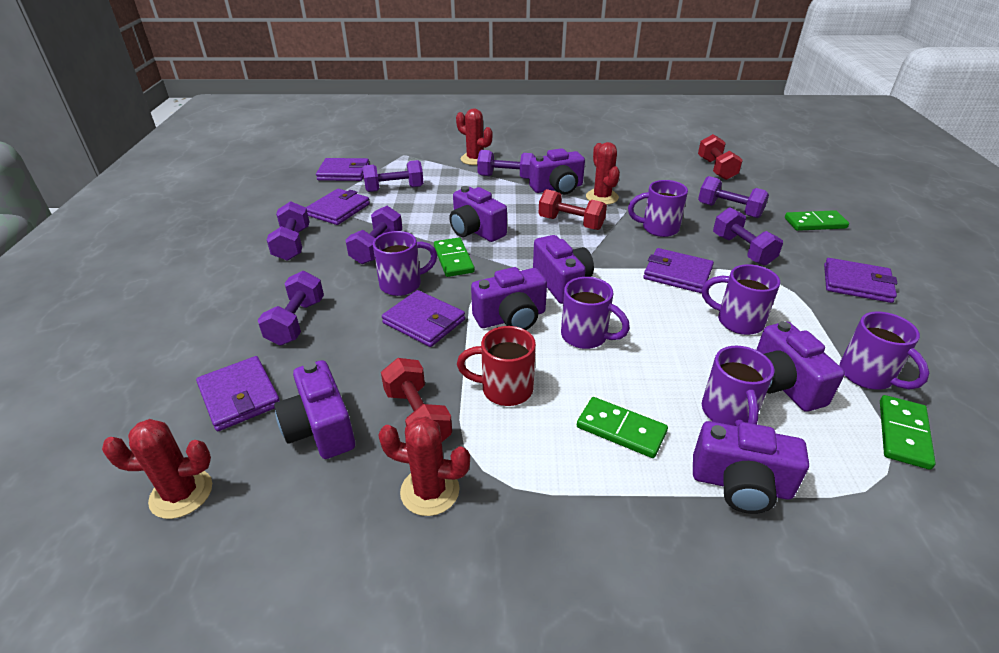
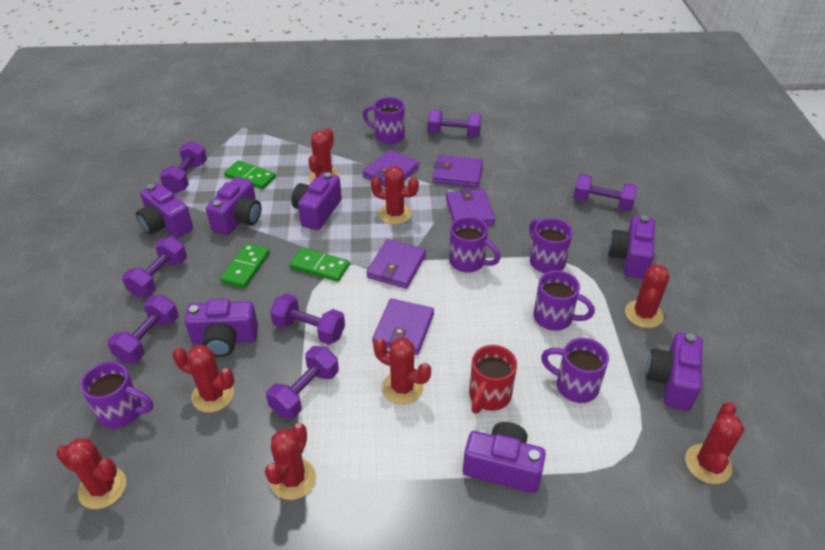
green domino: 4 -> 3
purple wallet: 6 -> 5
red cactus: 4 -> 8
red dumbbell: 3 -> 0

